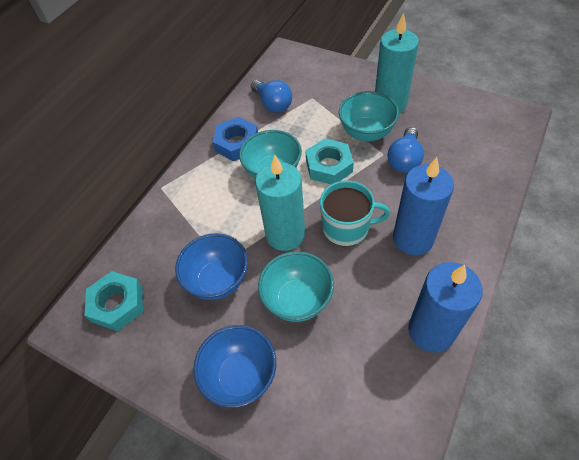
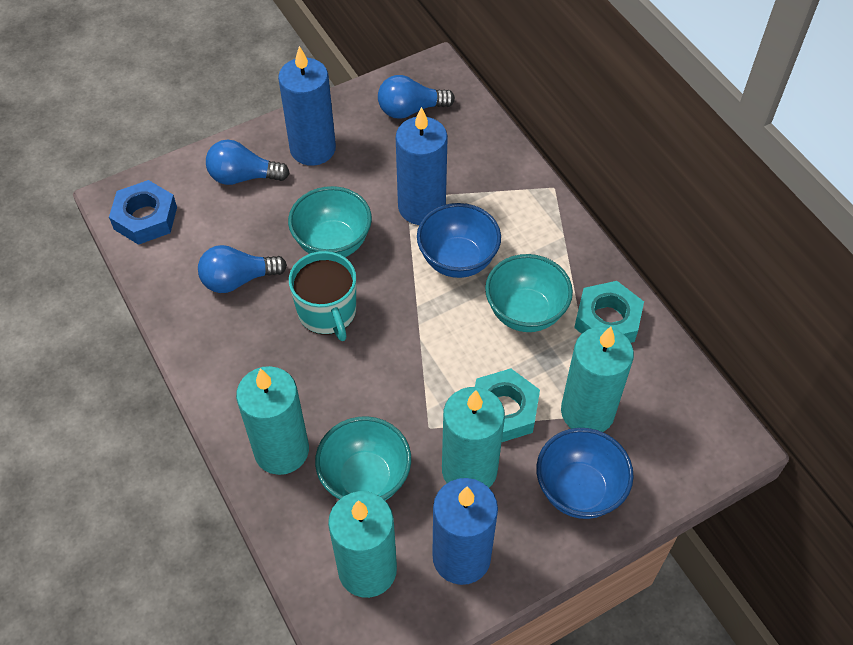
blue candle: 2 -> 3
blue light bulb: 2 -> 3
turquoise candle: 2 -> 4

